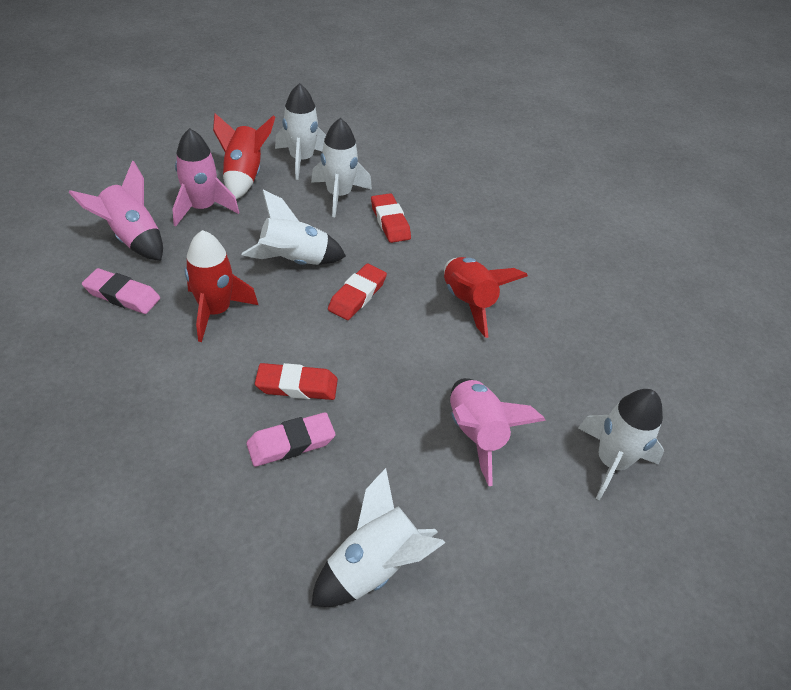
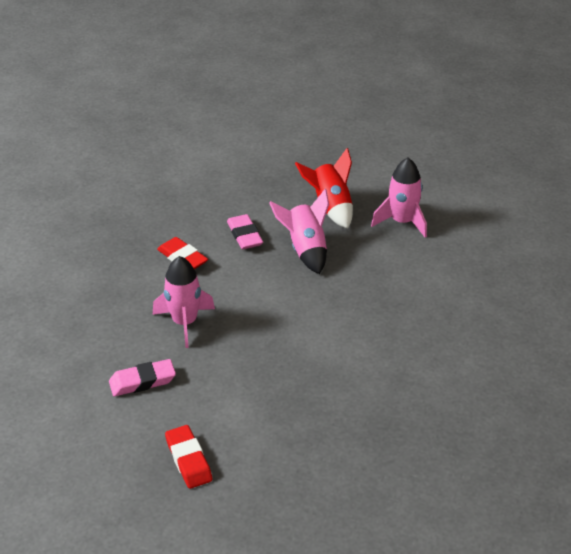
red eraser: 3 -> 2
red rocket: 3 -> 1
white rocket: 5 -> 0

